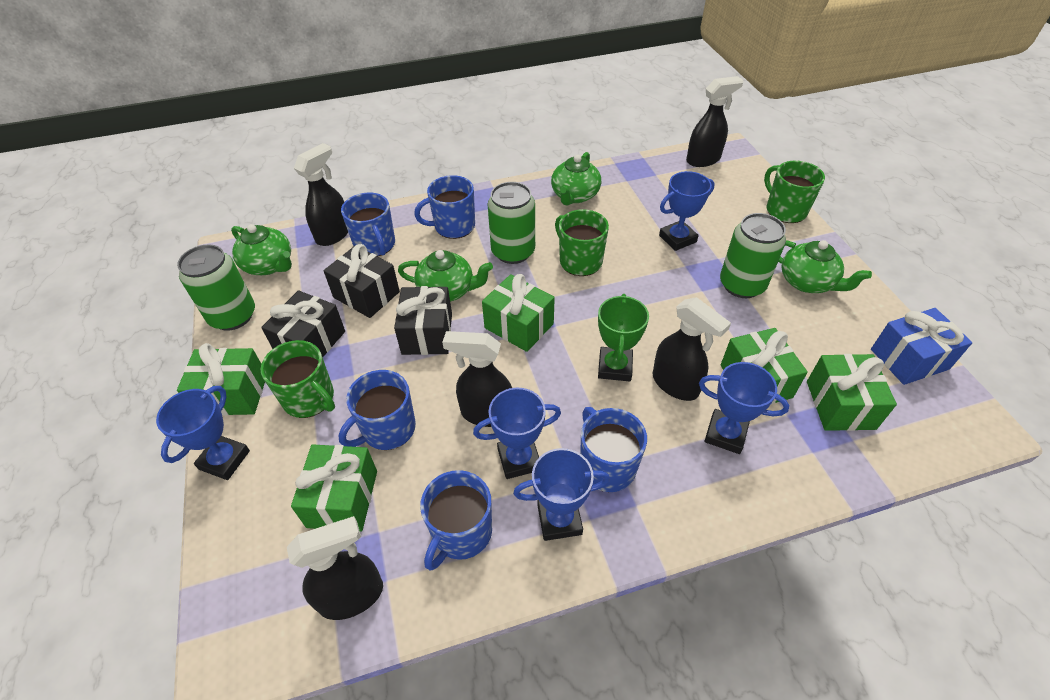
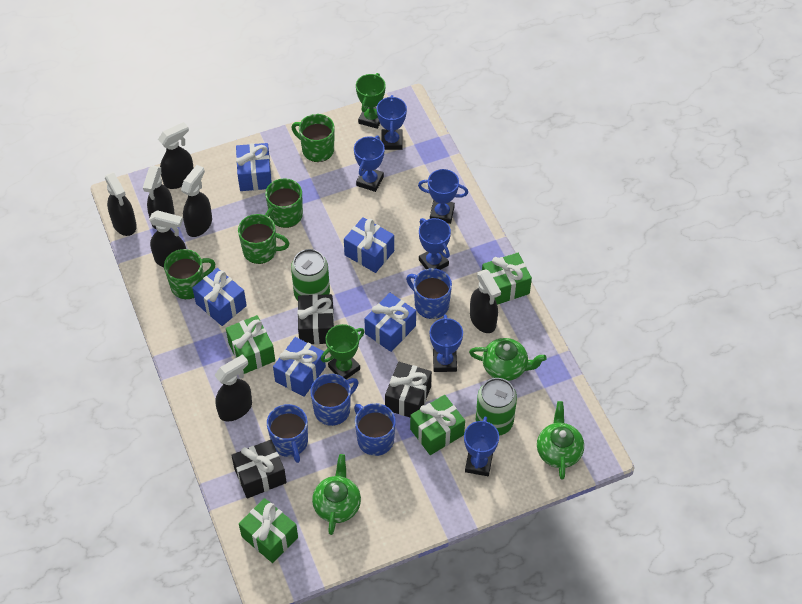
black spray bottle: 5 -> 7
blue gift: 1 -> 5
blue mug: 5 -> 4
blue trophy: 5 -> 6
green can: 3 -> 2
green gift: 5 -> 4
green mug: 3 -> 4
green teapot: 4 -> 3
green trophy: 1 -> 2

